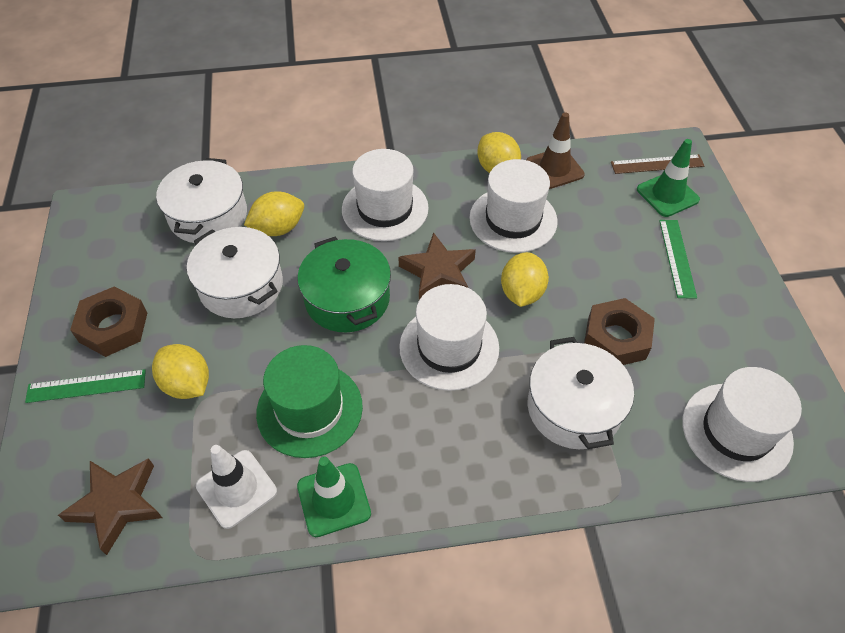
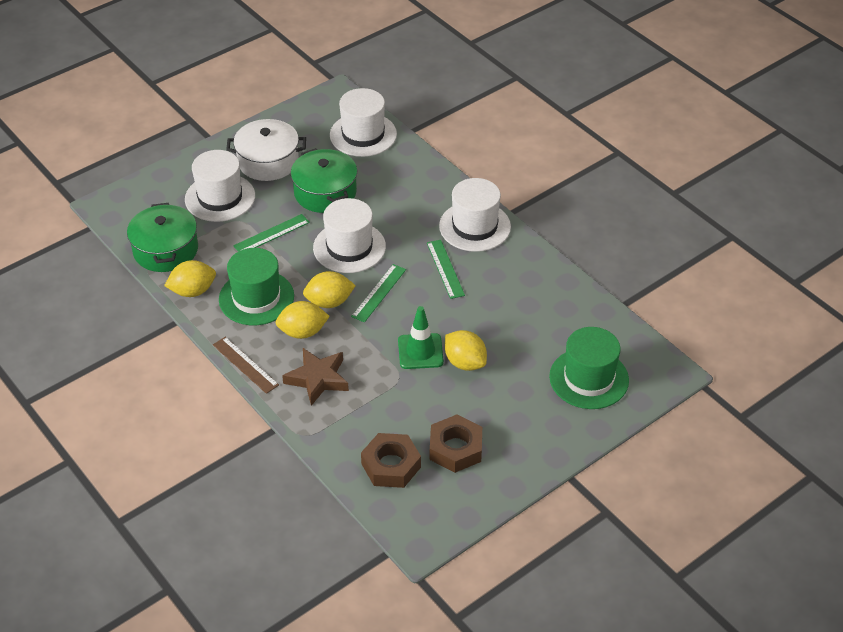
brown star: 2 -> 1
brown traffic cone: 1 -> 0
green hat: 1 -> 2
green pot: 1 -> 2
green ruler: 2 -> 3
green traffic cone: 2 -> 1
white pot: 3 -> 1
white traffic cone: 1 -> 0

